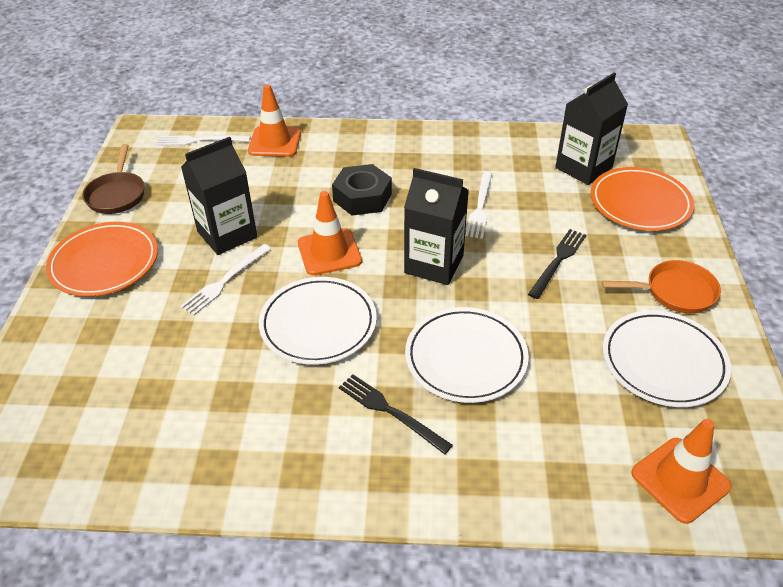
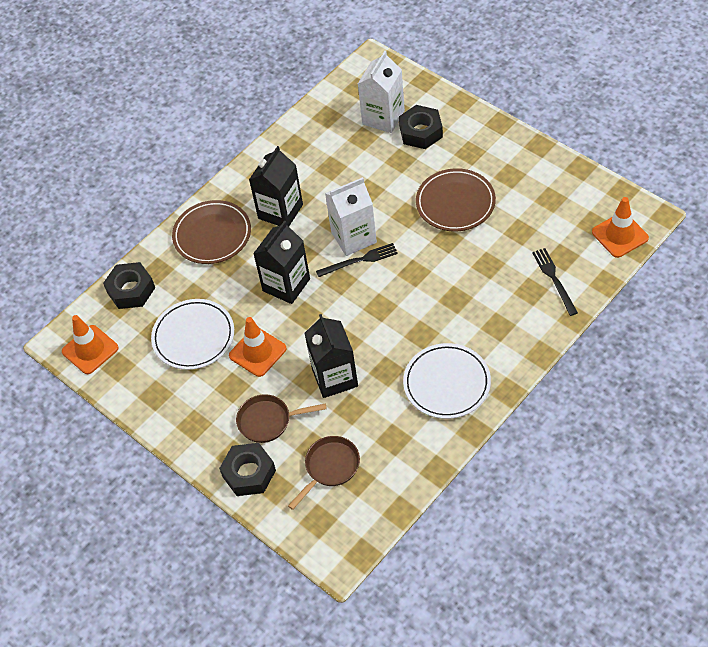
black nut: 1 -> 3
brown pan: 1 -> 2
brown plate: 0 -> 2
orange pan: 1 -> 0
orange plate: 2 -> 0
white carton: 0 -> 2
white fork: 3 -> 0
white plate: 3 -> 2

